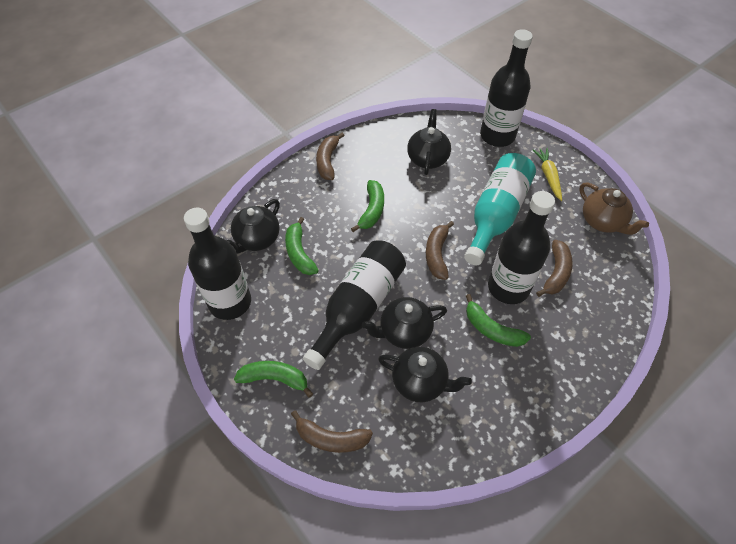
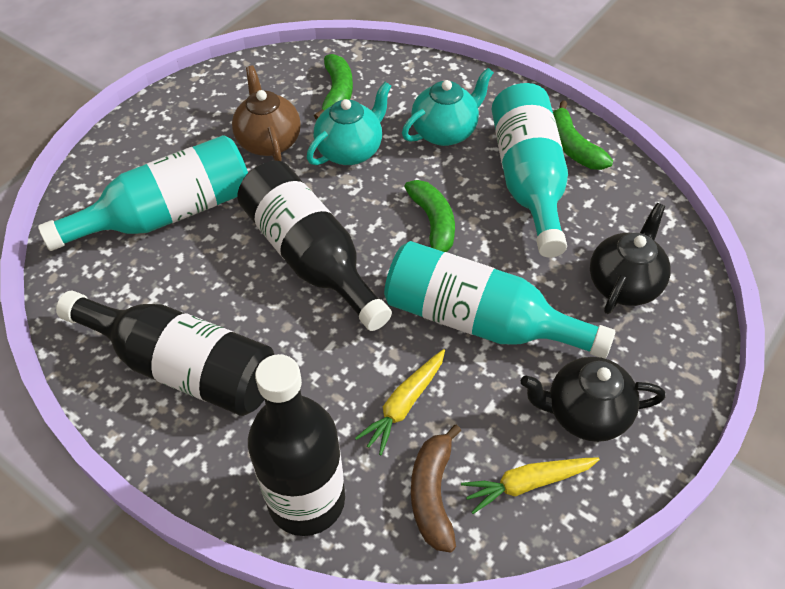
black bottle: 4 -> 3
black teapot: 4 -> 2
brown banana: 4 -> 1
green banana: 4 -> 3
turquoise bottle: 1 -> 3
turquoise teapot: 0 -> 2
yellow carrot: 1 -> 2

